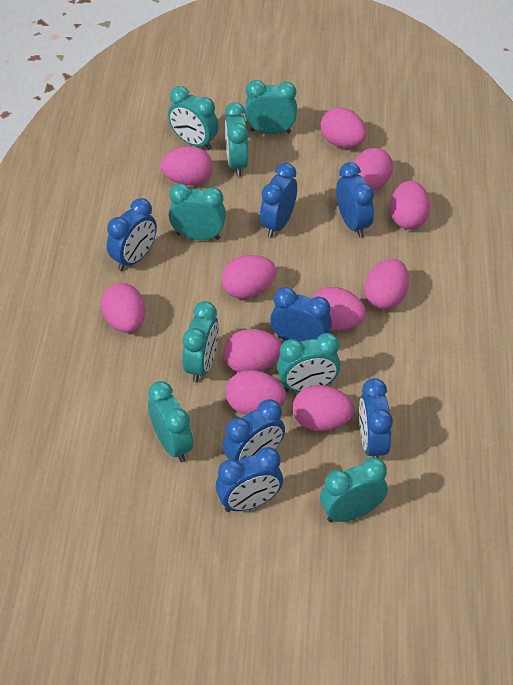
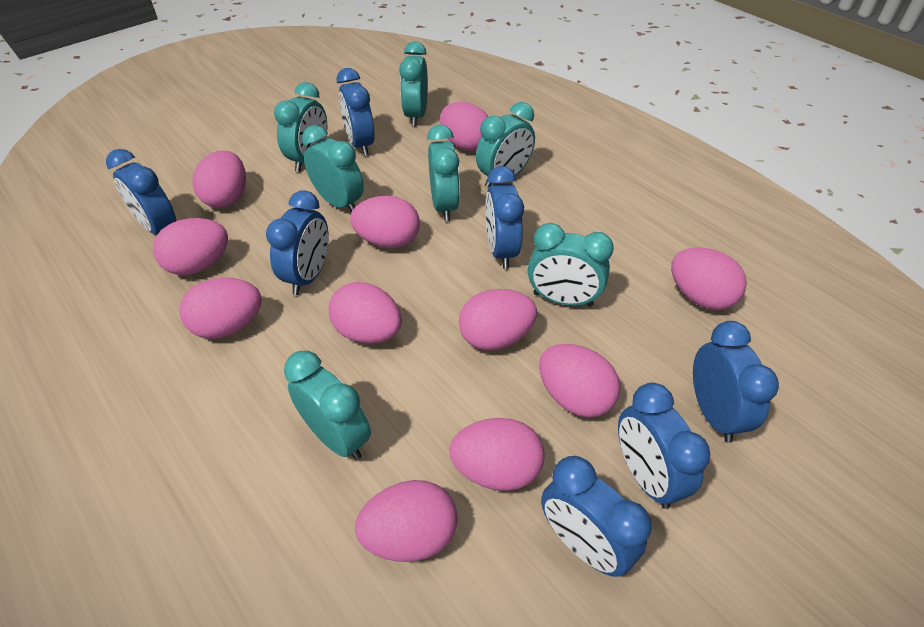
turquoise clock: 8 -> 7

